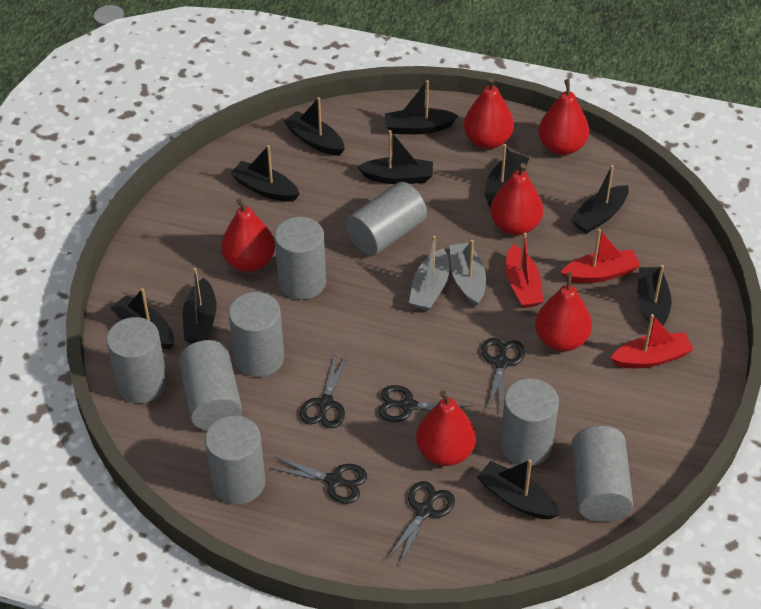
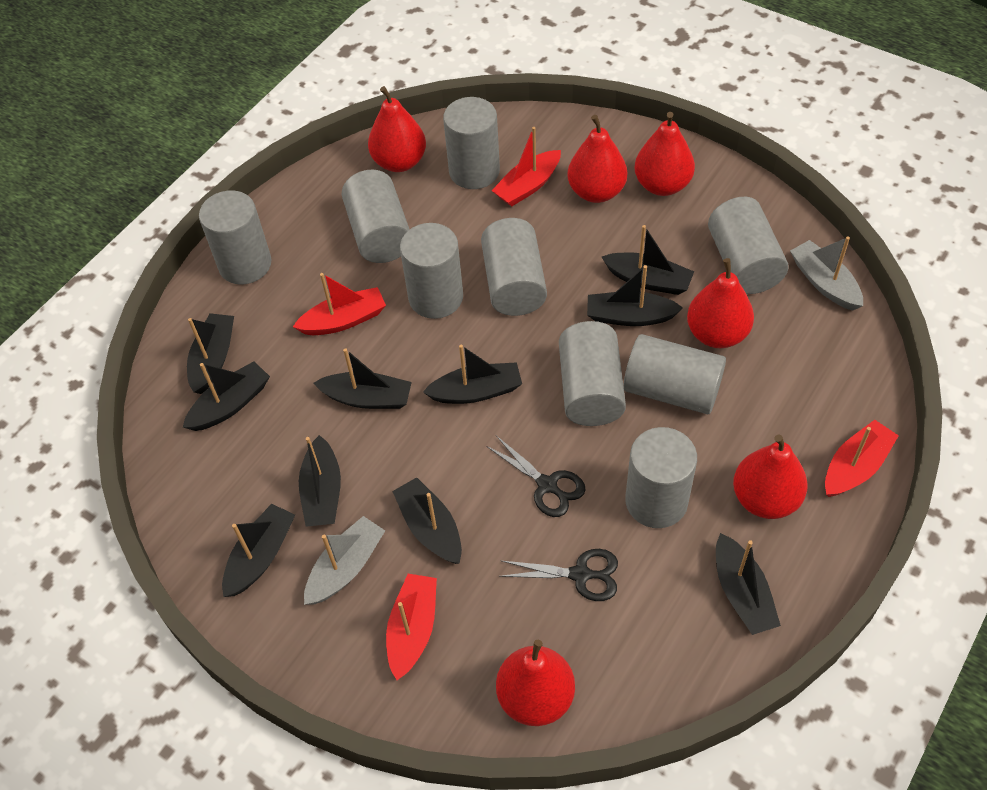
black scissors: 5 -> 2
grey cylinder: 8 -> 9
red boat: 3 -> 4

